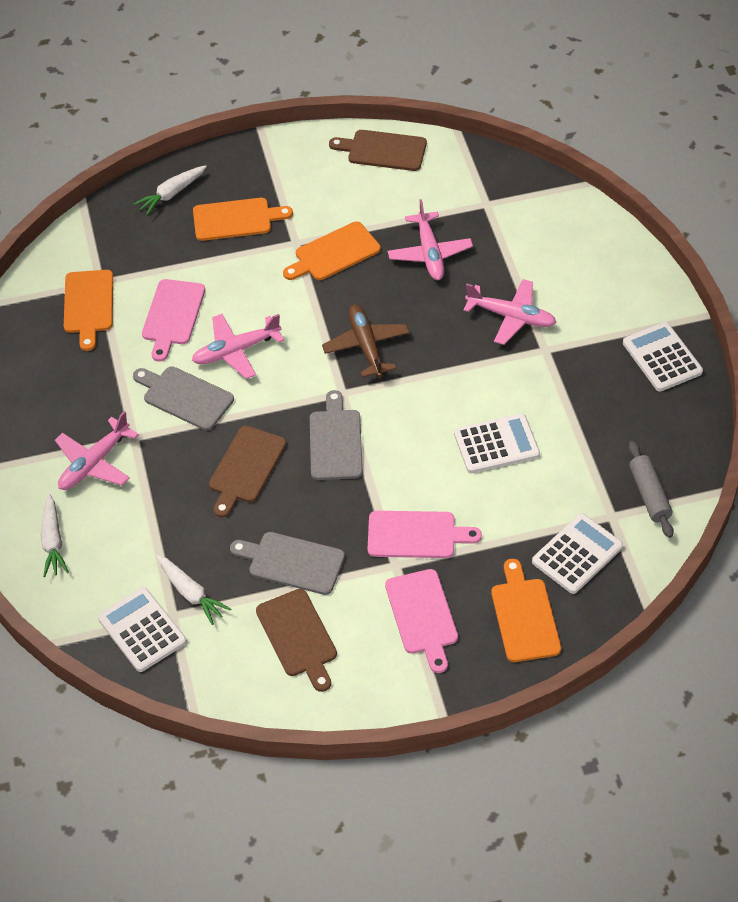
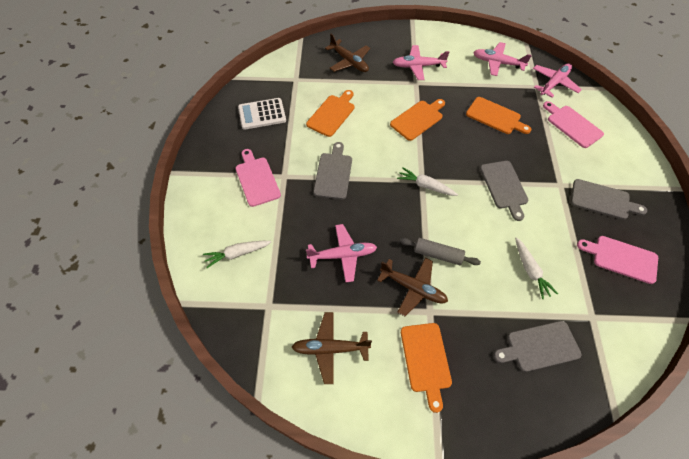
brown cutting board: 3 -> 0
brown plane: 1 -> 3
grey cutting board: 3 -> 4
white calculator: 4 -> 1

